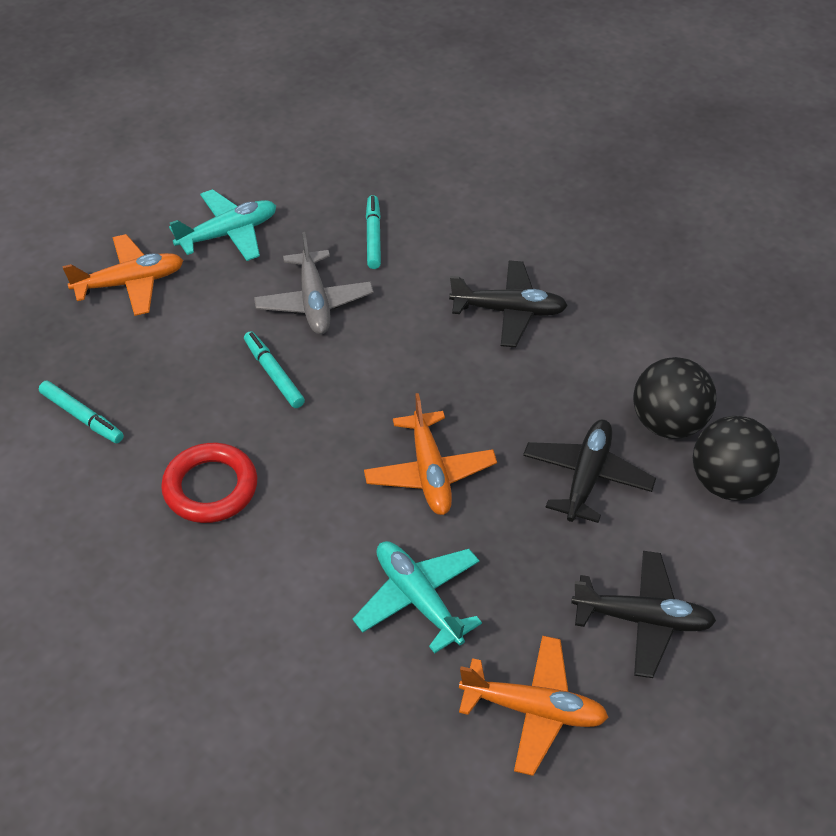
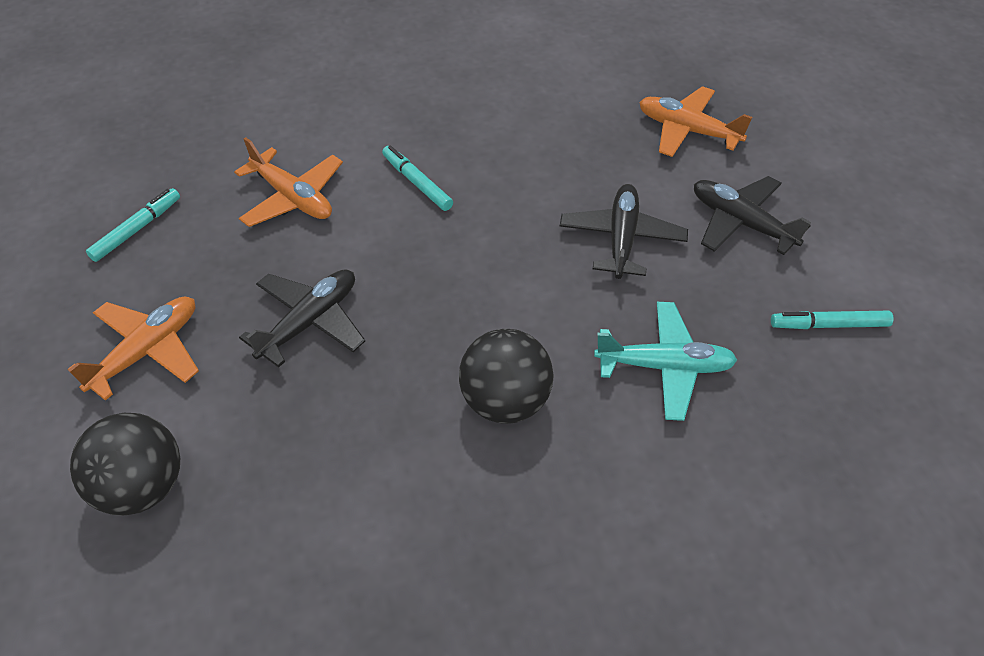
grey plane: 1 -> 0
red ring: 1 -> 0
turquoise plane: 2 -> 1

